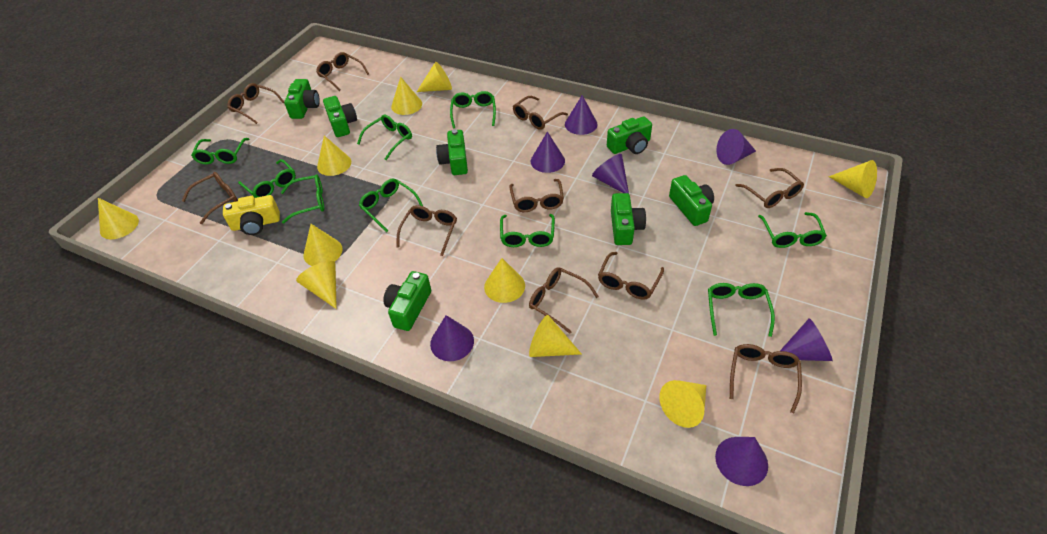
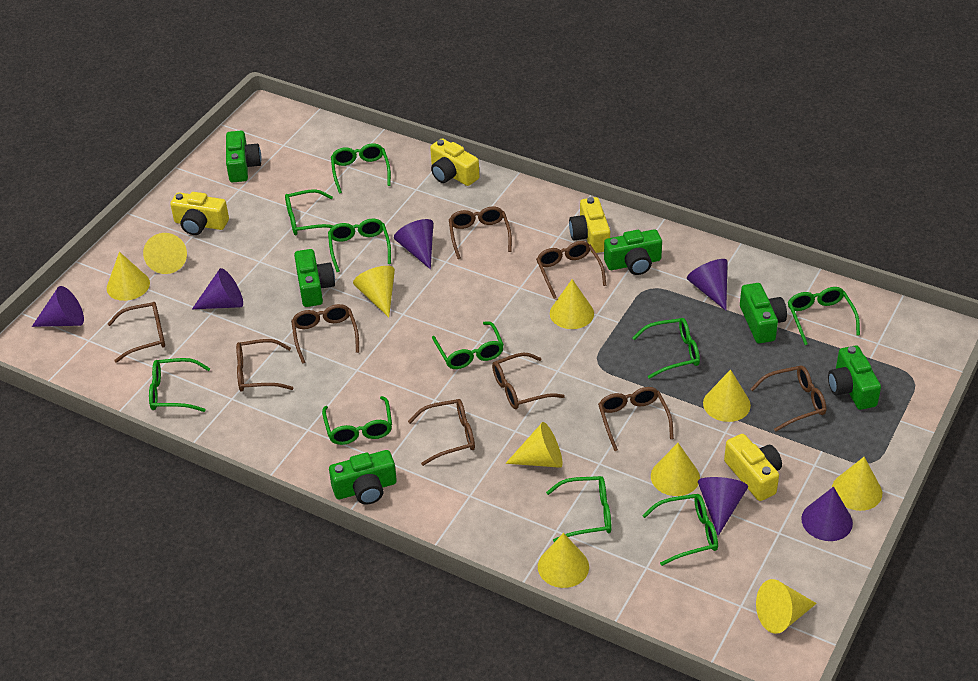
brown glasses: 10 -> 9
green camera: 7 -> 6
green glasses: 9 -> 10
purple cone: 7 -> 6
yellow camera: 1 -> 4

